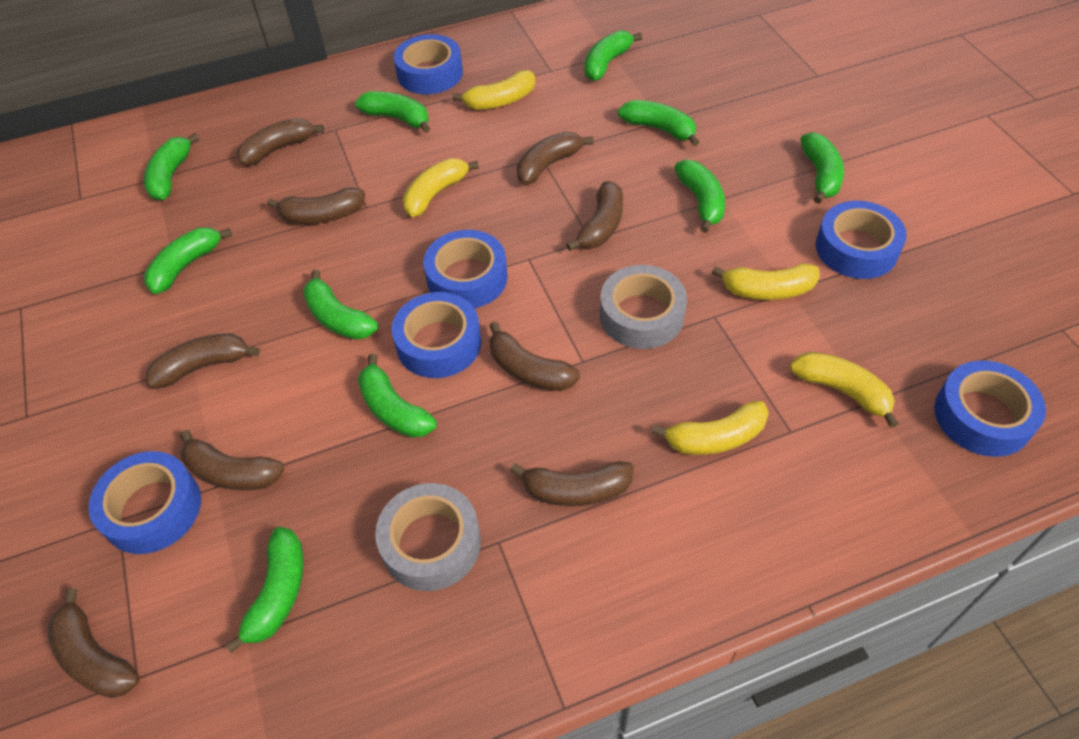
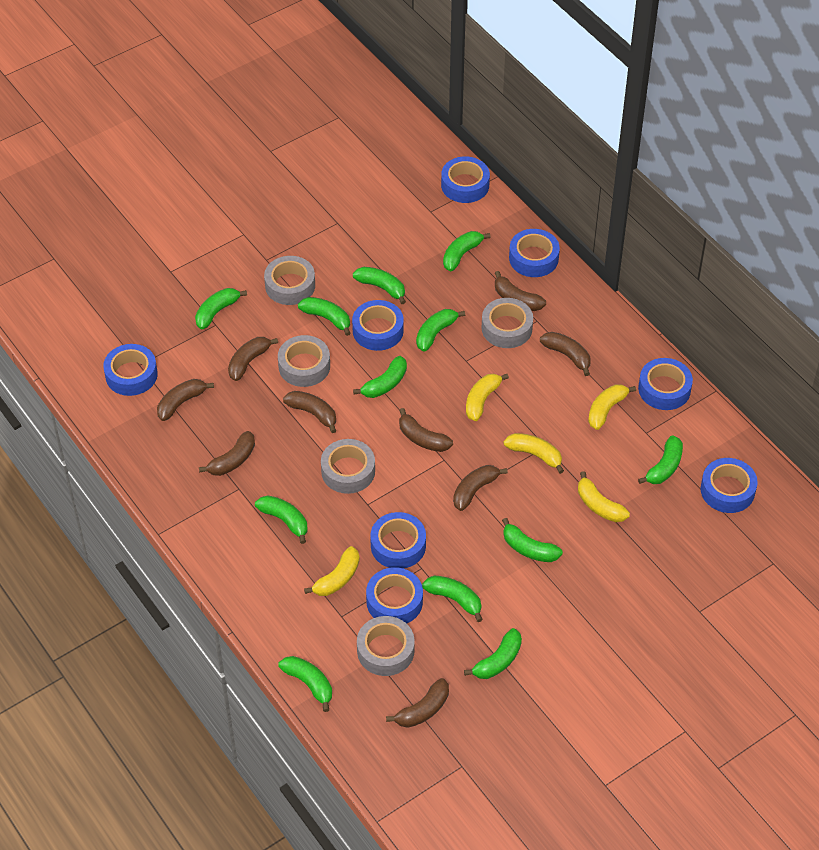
blue tape: 6 -> 8
green banana: 10 -> 12
grey tape: 2 -> 5

